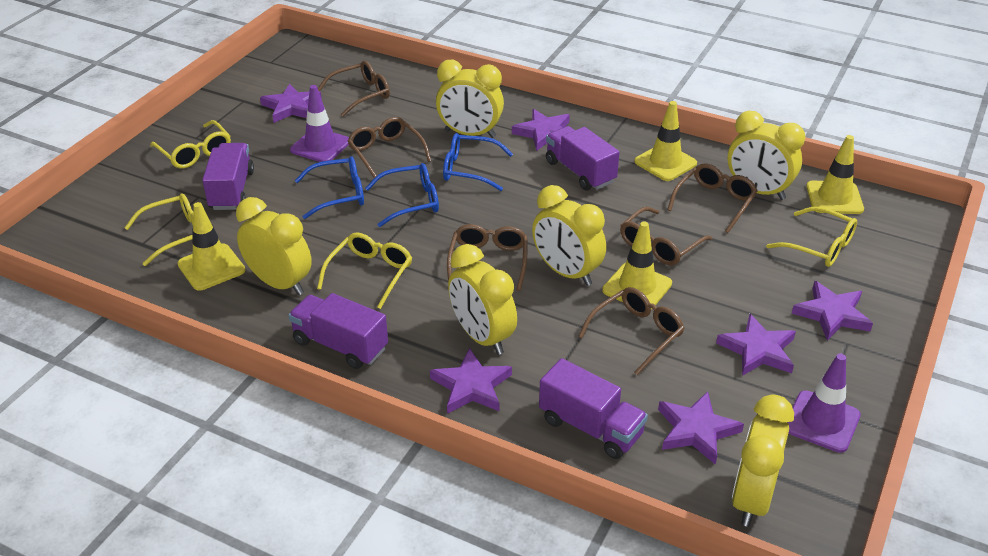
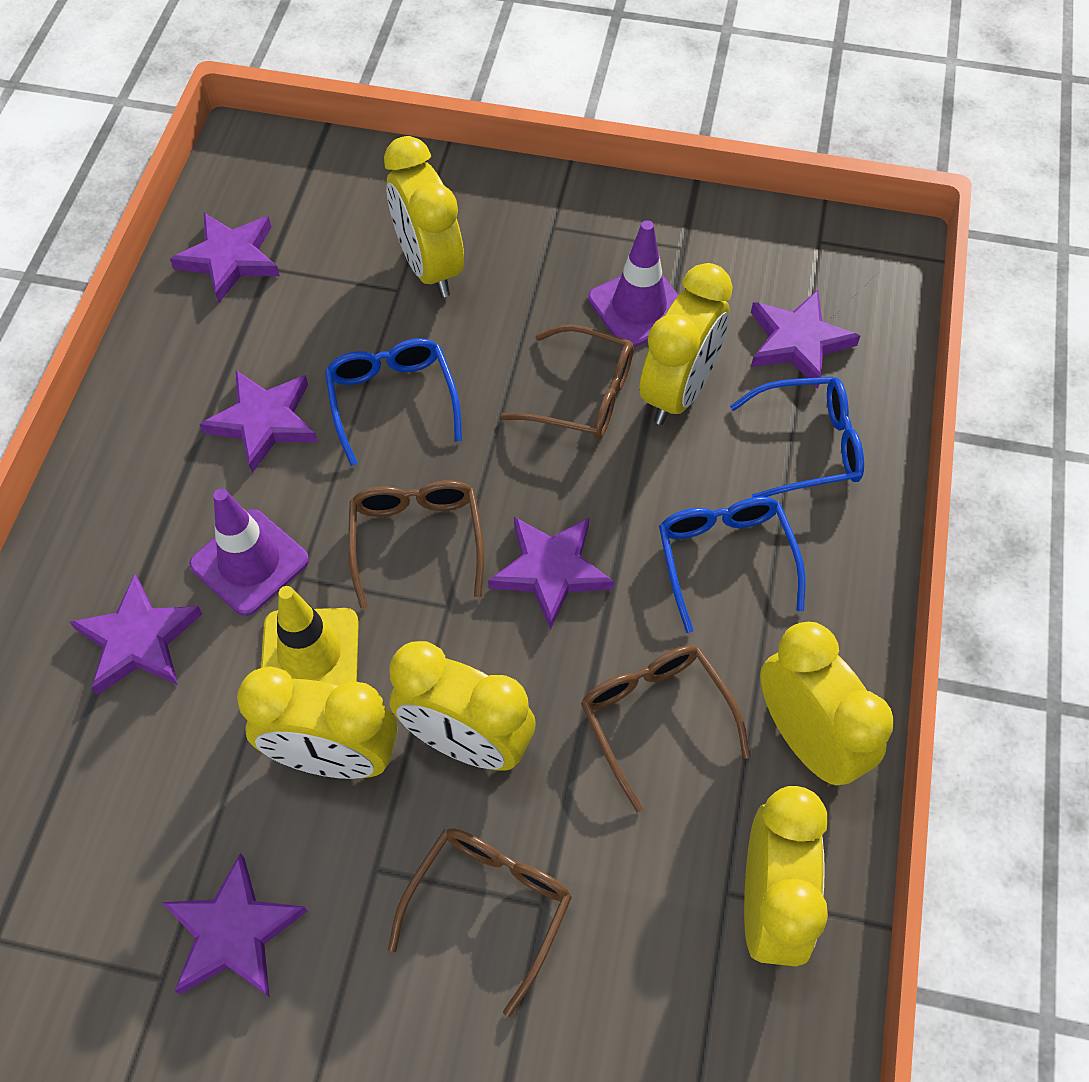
brown glasses: 6 -> 4
purple truck: 4 -> 0
yellow glasses: 4 -> 0
yellow traffic cone: 4 -> 1

